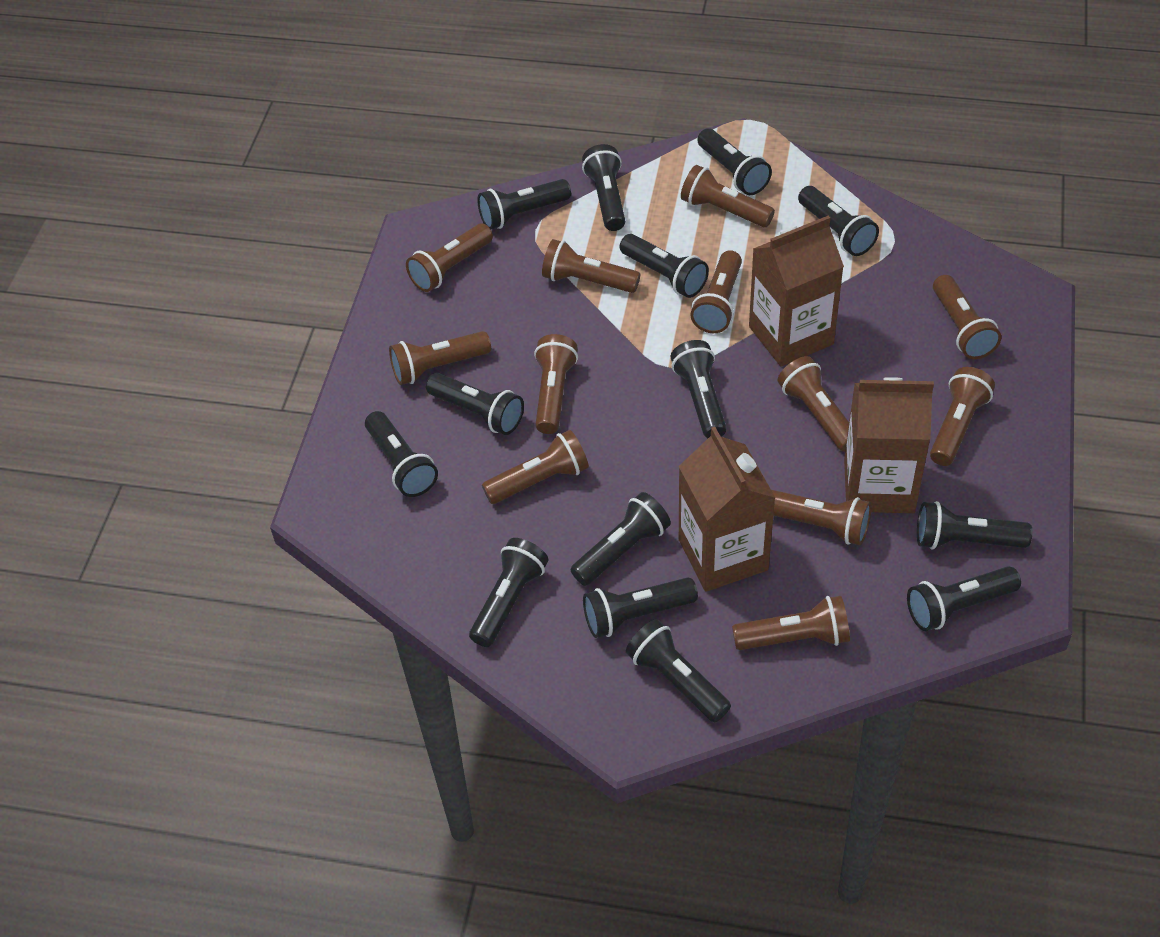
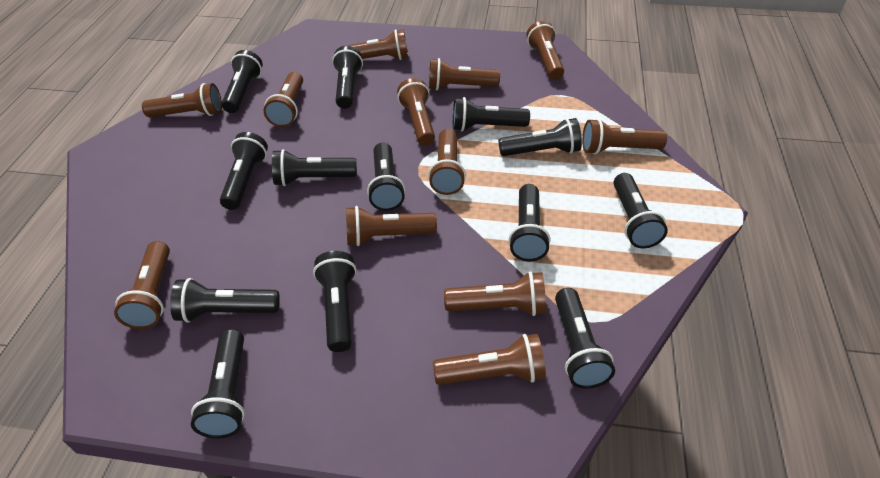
black flashlight: 14 -> 13
brown carton: 3 -> 0

